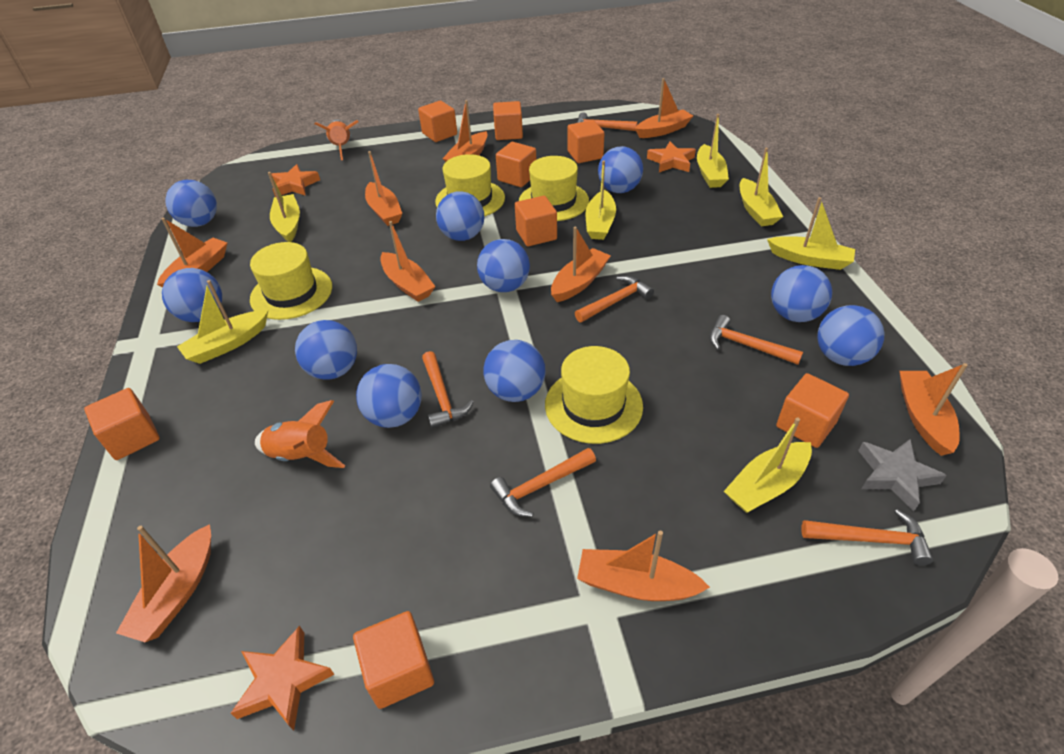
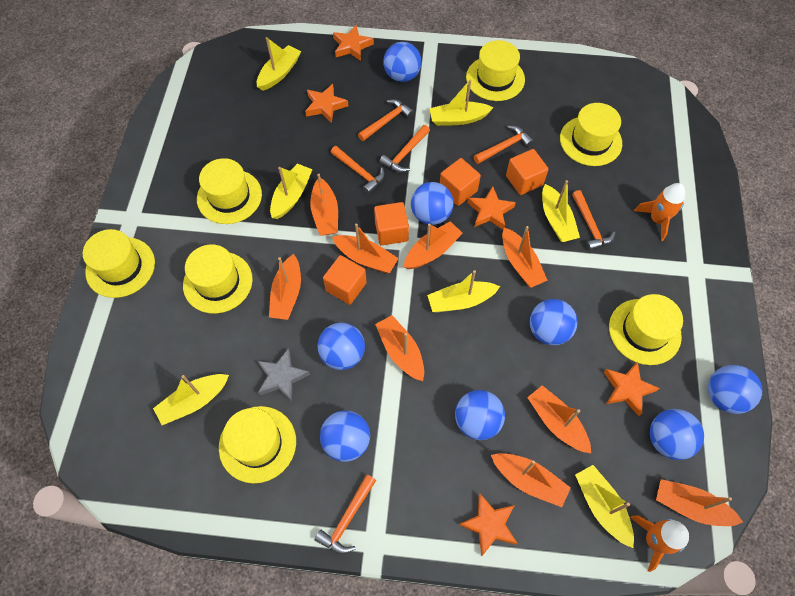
blue ball: 10 -> 8
orange cube: 8 -> 4
orange star: 3 -> 5
yellow hat: 4 -> 7

